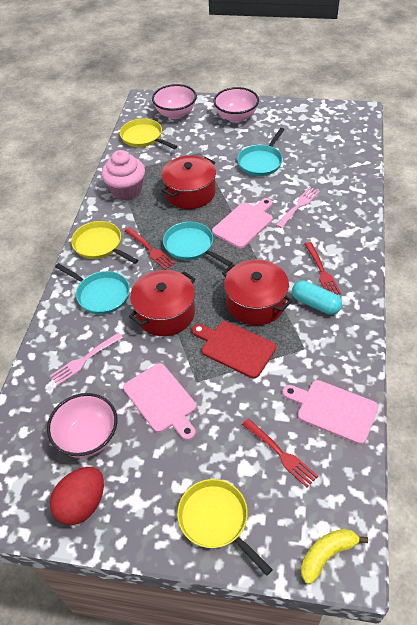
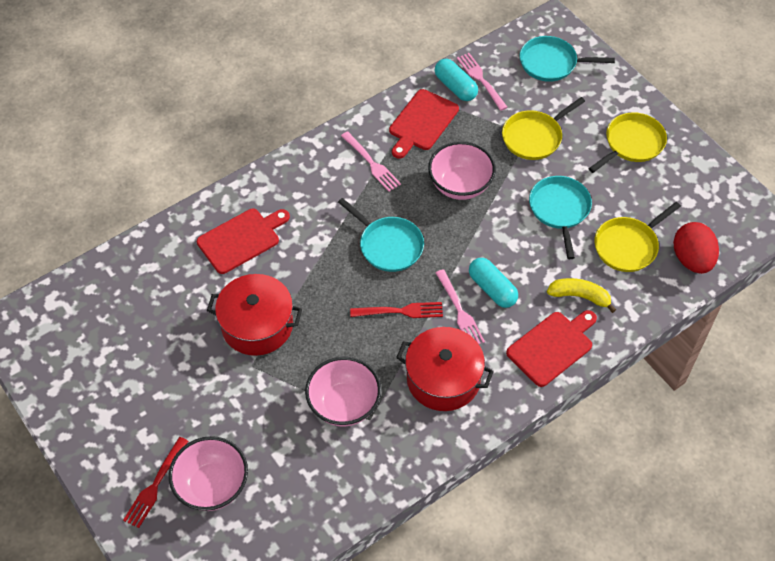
pink cupcake: 1 -> 0
pink cutting board: 3 -> 0
pink fork: 2 -> 3
red cutting board: 1 -> 3
red fork: 3 -> 2
red pot: 3 -> 2
turquoise capsule: 1 -> 2

